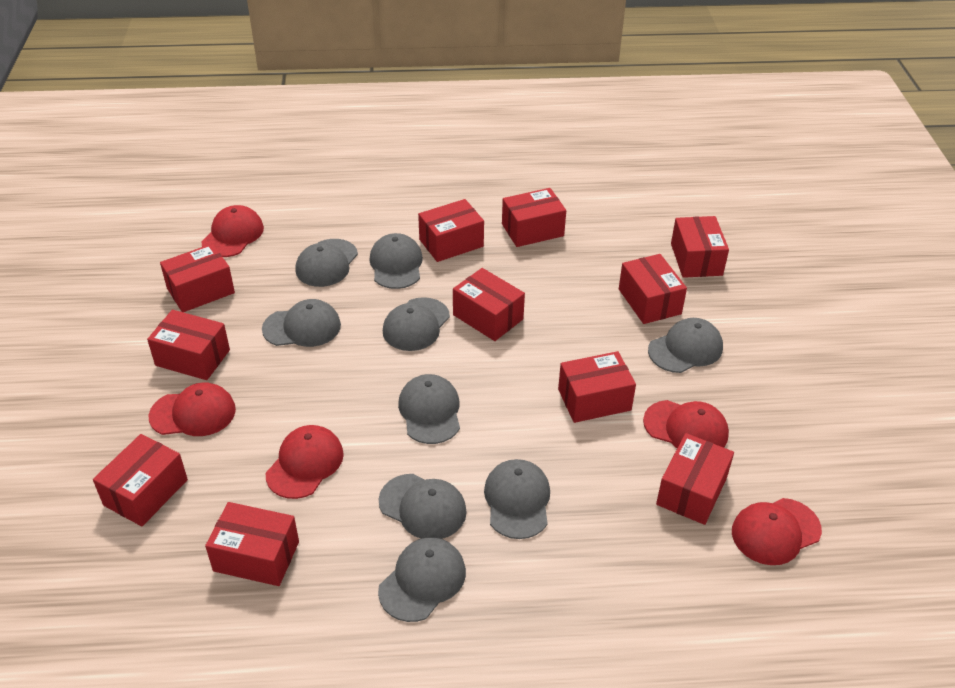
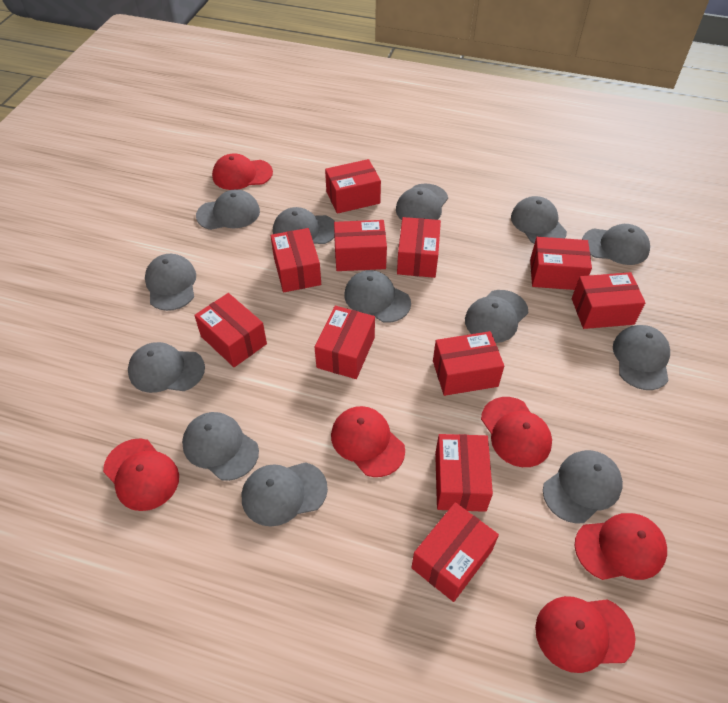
grey cap: 9 -> 13
red cap: 5 -> 6

